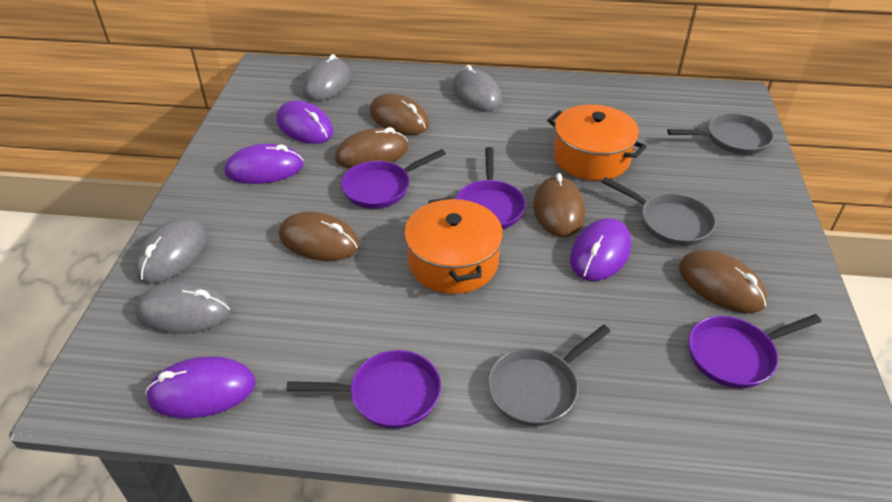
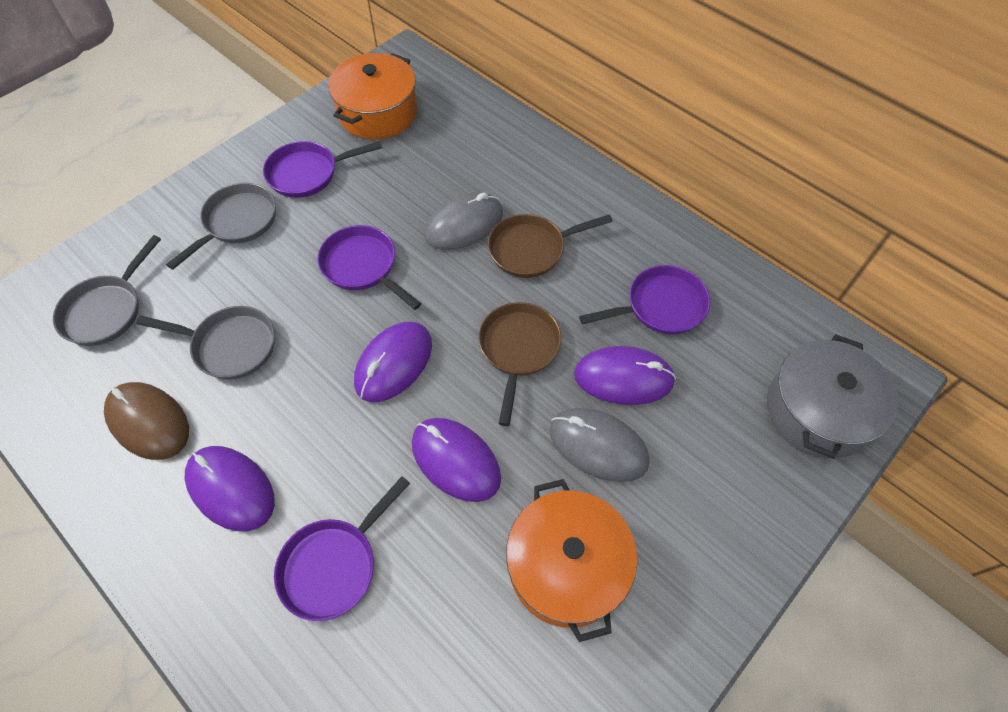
brown mouse: 5 -> 1
brown pan: 0 -> 2
grey mouse: 4 -> 2
grey pot: 0 -> 1

